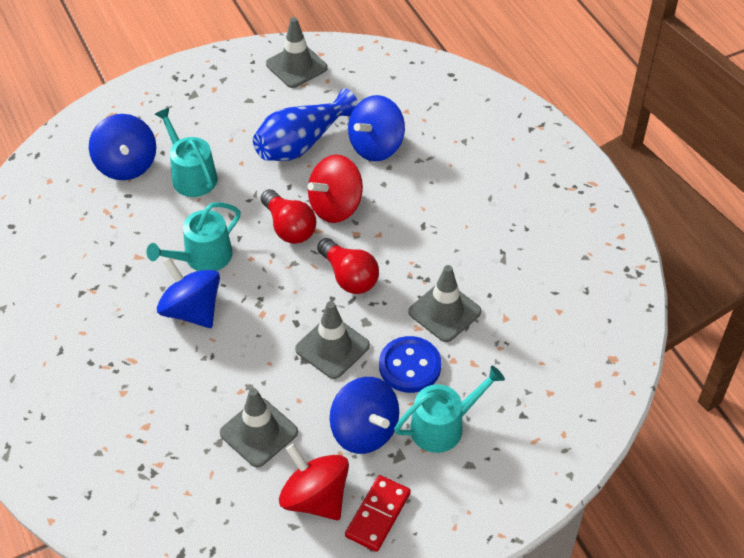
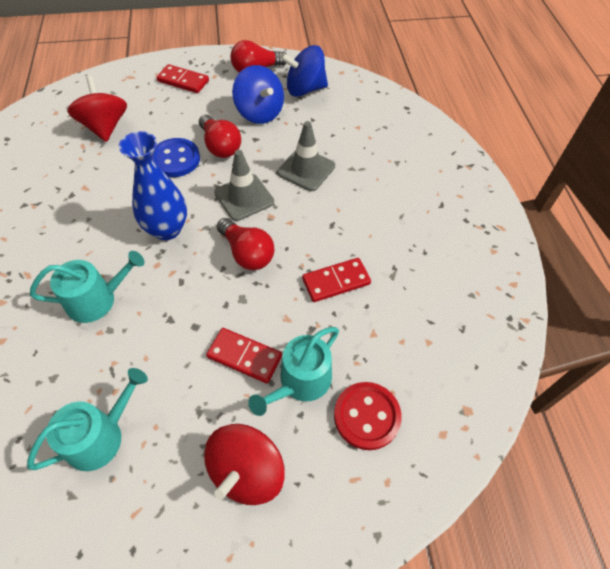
blue spinning top: 4 -> 2
grey traffic cone: 4 -> 2
red button: 0 -> 1
red domino: 1 -> 3
red light bulb: 2 -> 3

